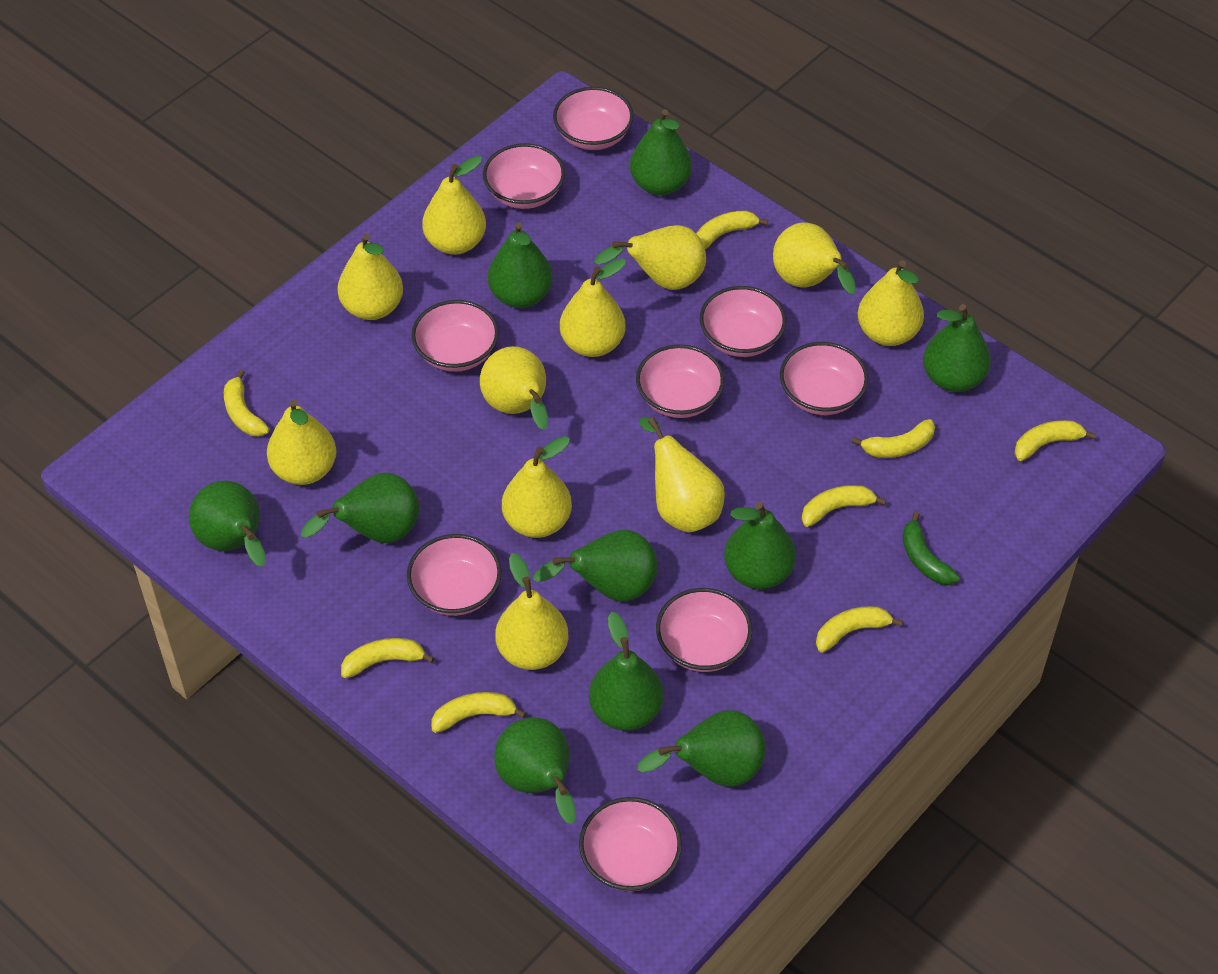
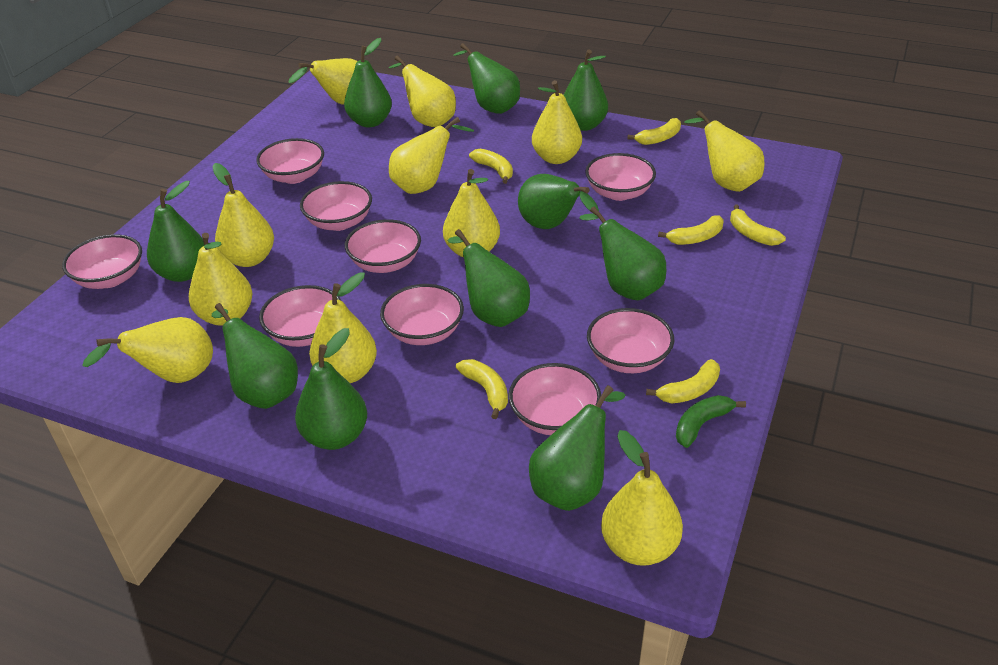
yellow banana: 8 -> 6

